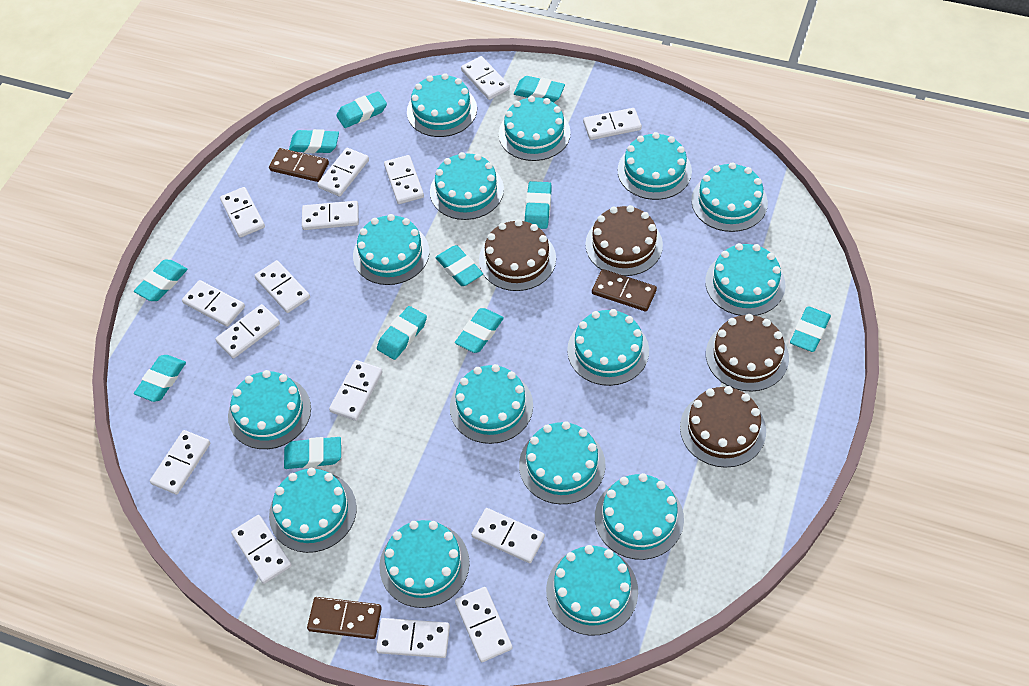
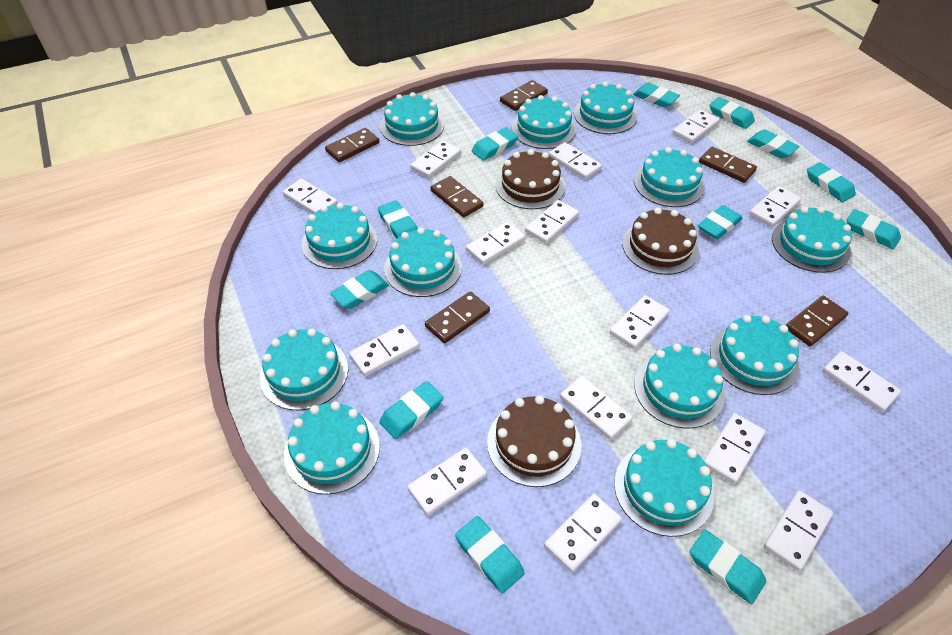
brown cake: 4 -> 3
brown domino: 3 -> 6
turquoise cake: 15 -> 12
turquoise eraser: 11 -> 12

